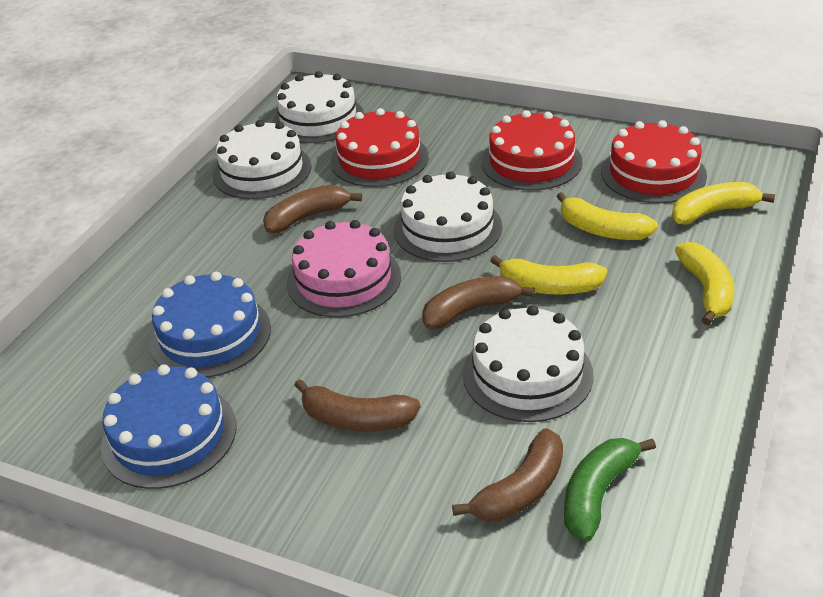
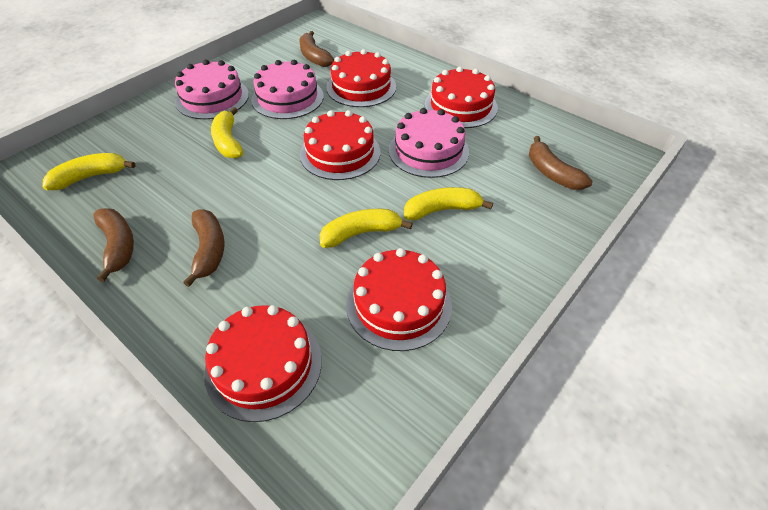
blue cake: 2 -> 0
green banana: 1 -> 0
pink cake: 1 -> 3
red cake: 3 -> 5
white cake: 4 -> 0

